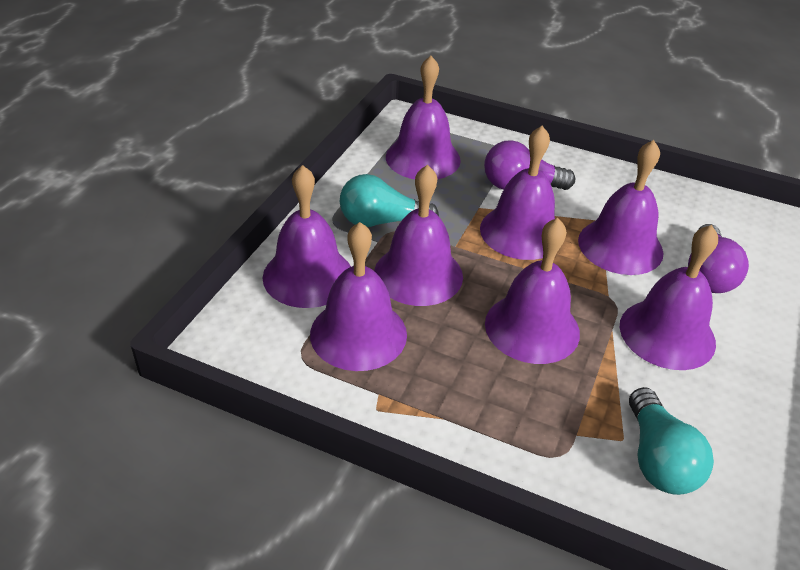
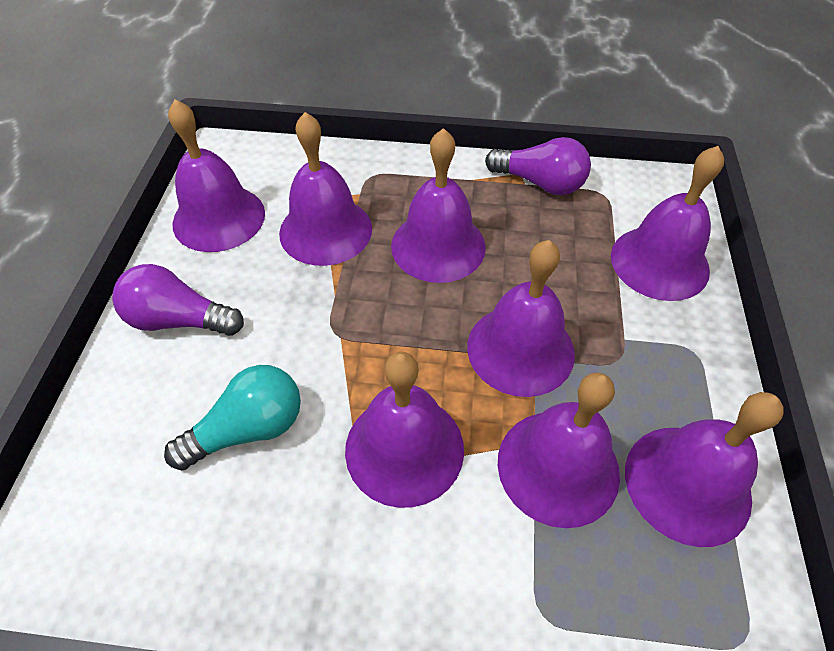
turquoise light bulb: 2 -> 1

